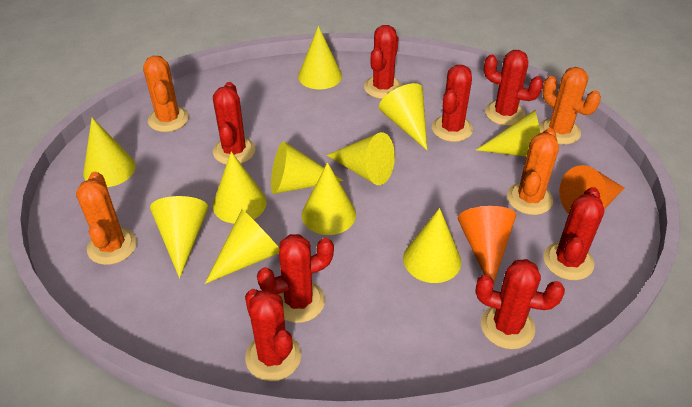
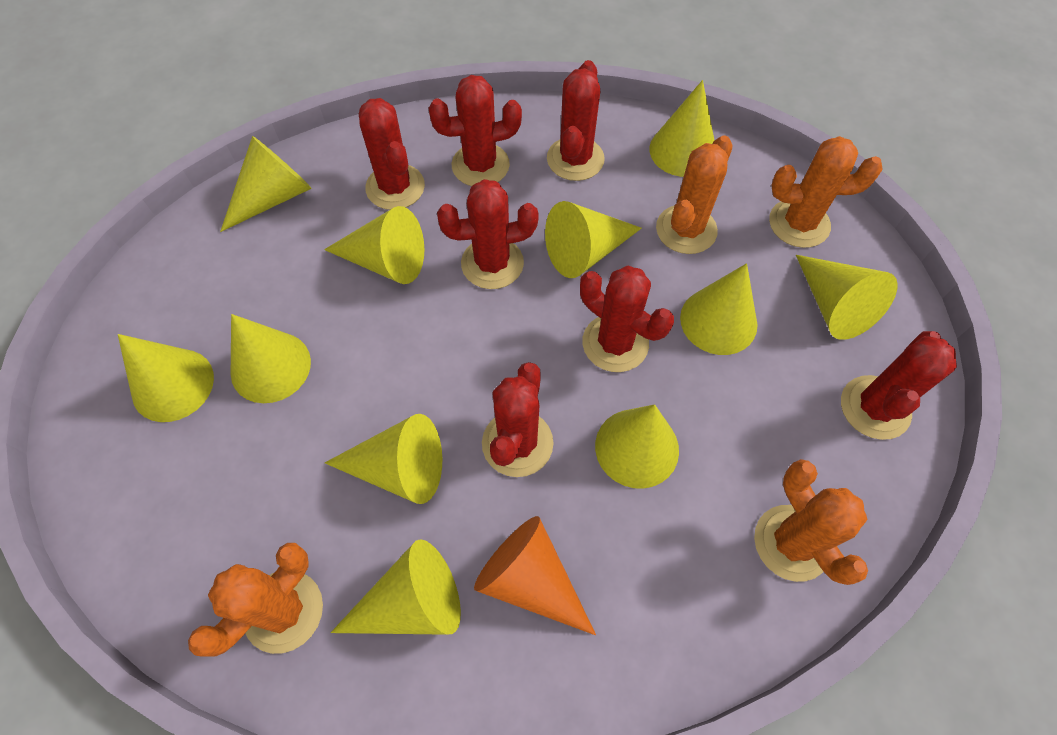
orange cone: 2 -> 1
red cactus: 8 -> 7

